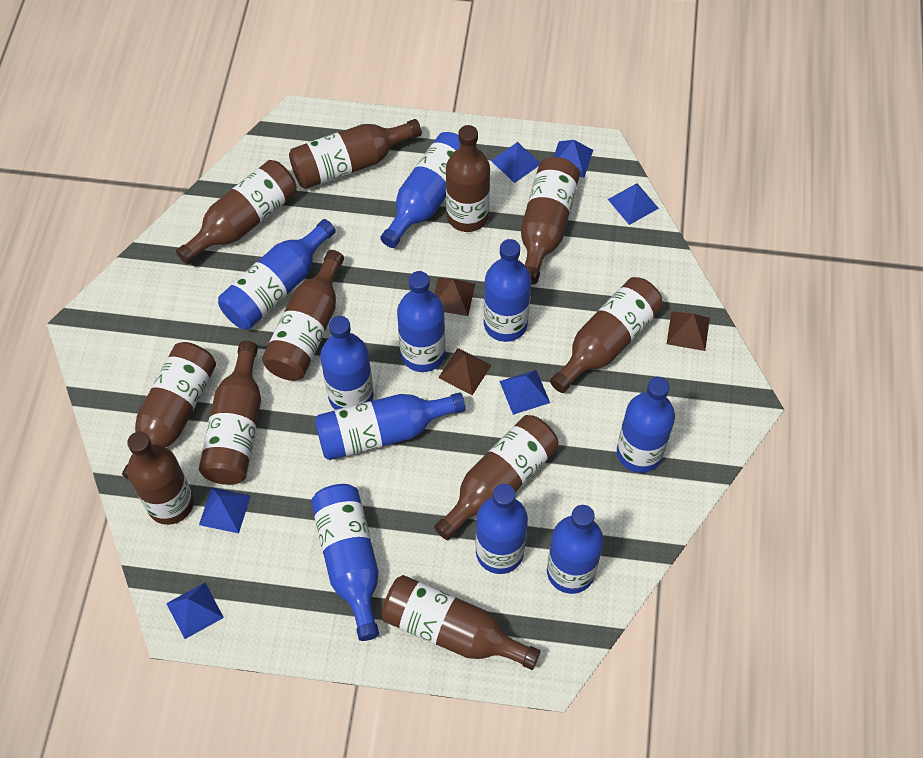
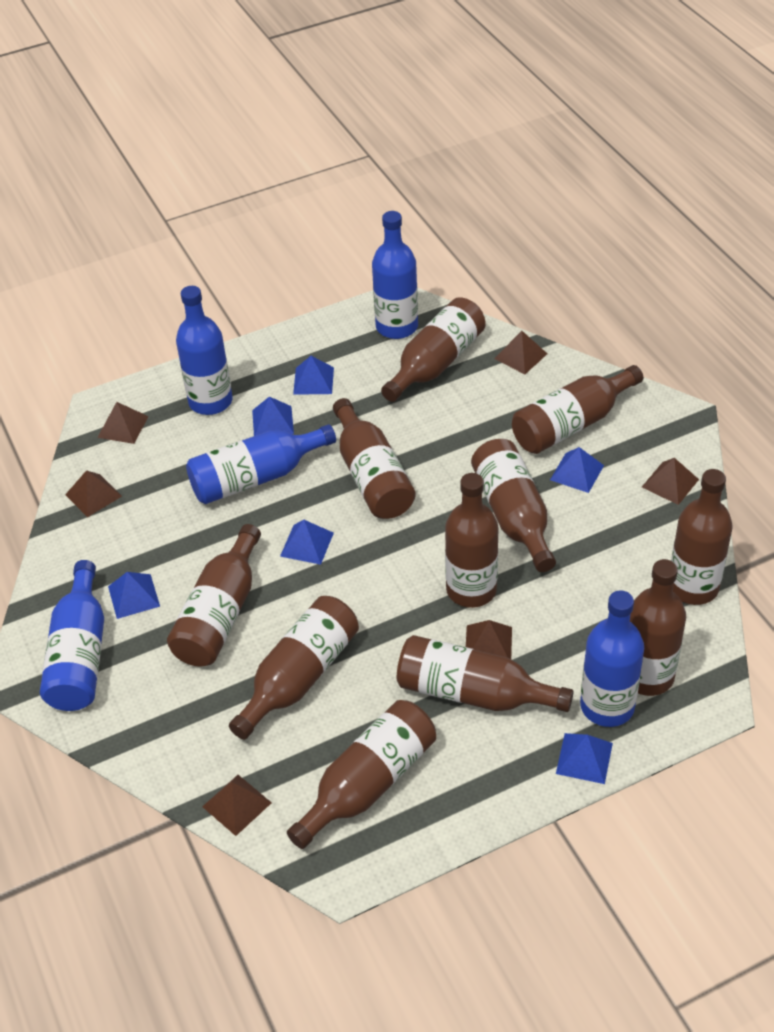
blue bottle: 10 -> 5
brown pyramid: 3 -> 6

